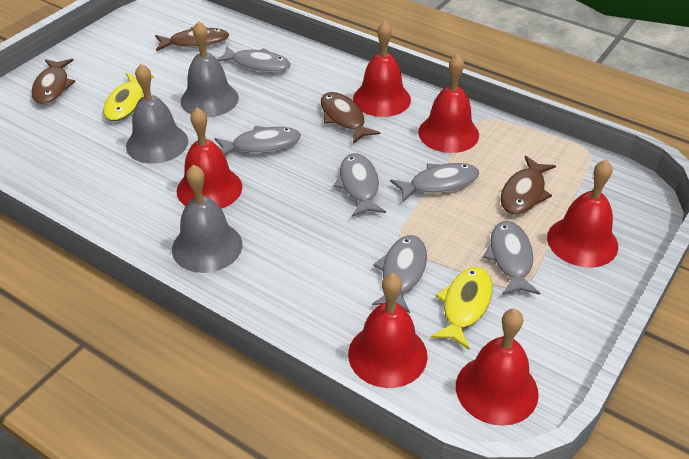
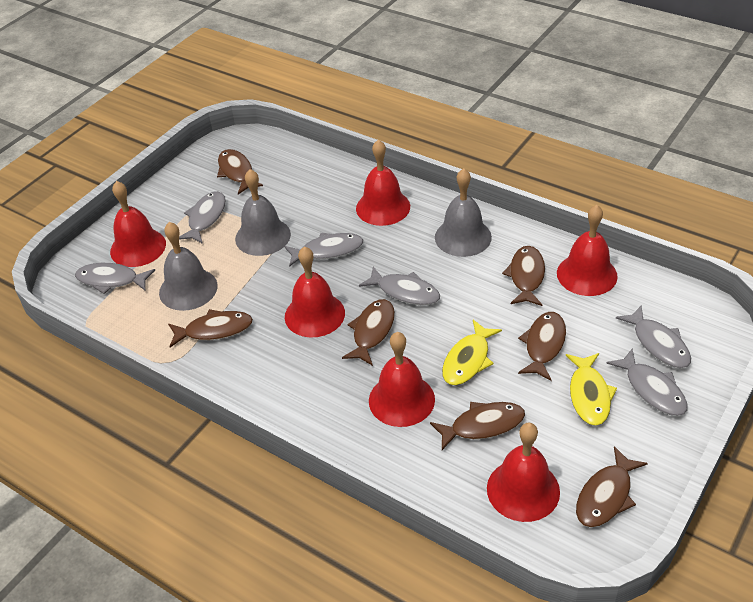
brown fish: 4 -> 7

